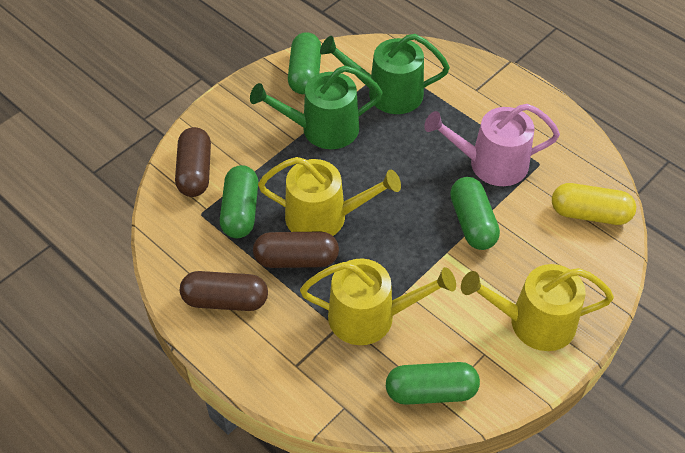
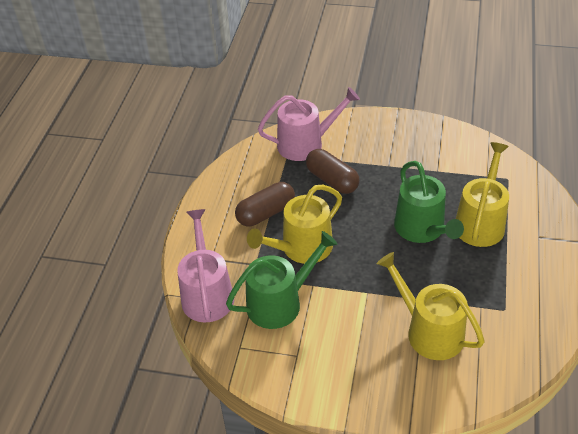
brown capsule: 3 -> 2
green capsule: 4 -> 0
pink watering can: 1 -> 2
yellow capsule: 1 -> 0

